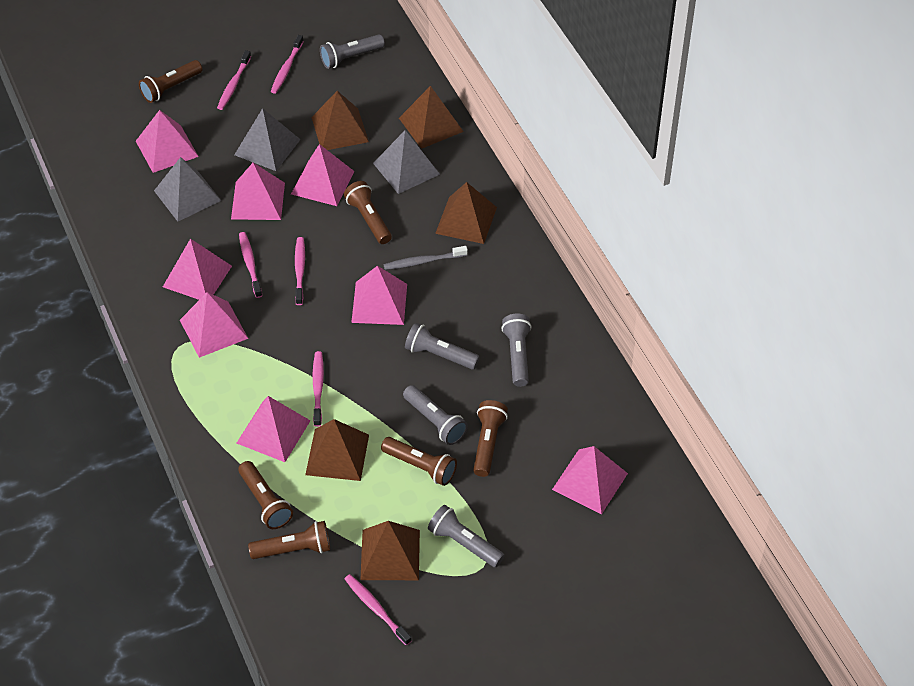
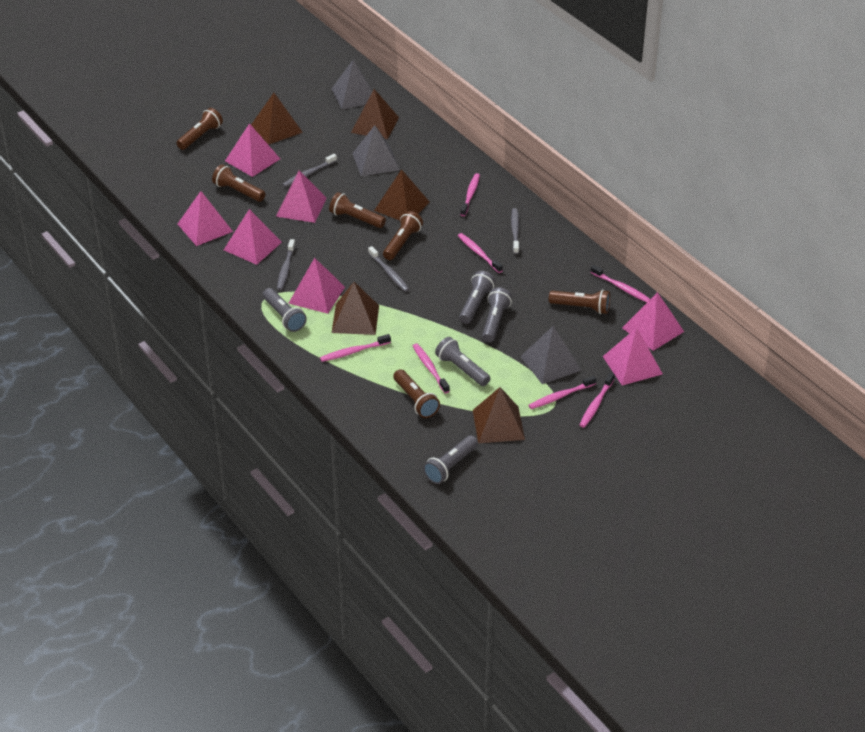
grey toothbrush: 1 -> 4
pink pyramid: 8 -> 7
pink toothbrush: 6 -> 7

